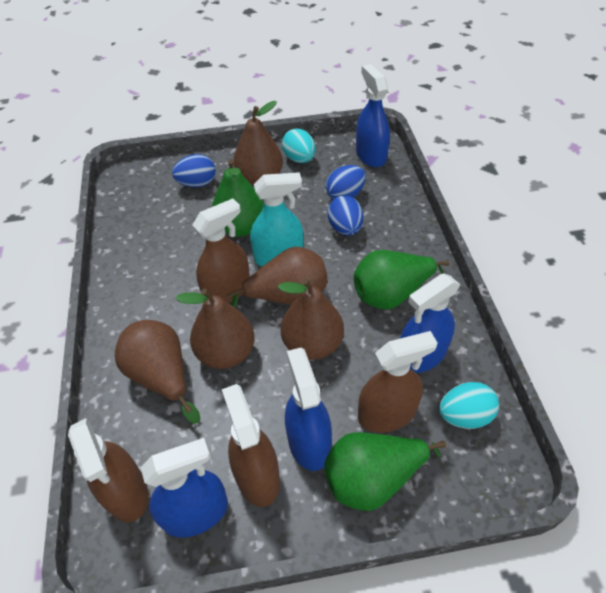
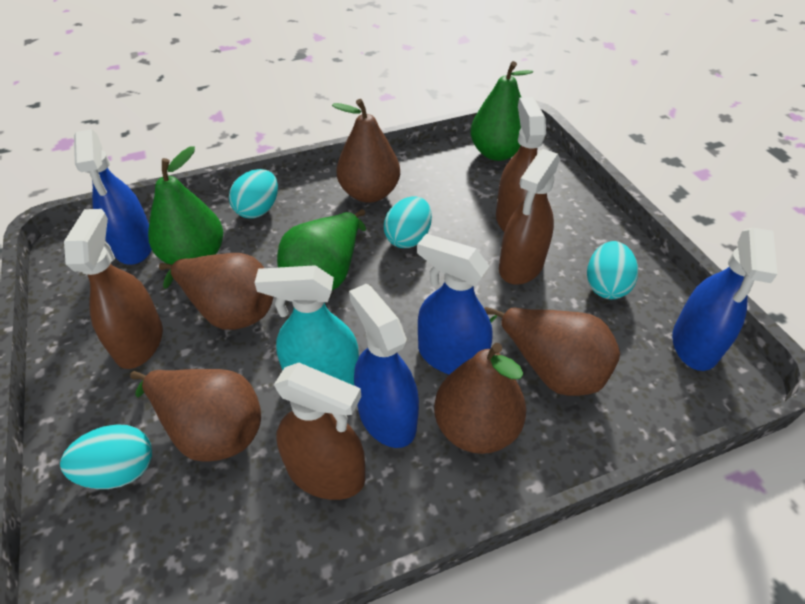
blue egg: 3 -> 0
turquoise egg: 2 -> 4

